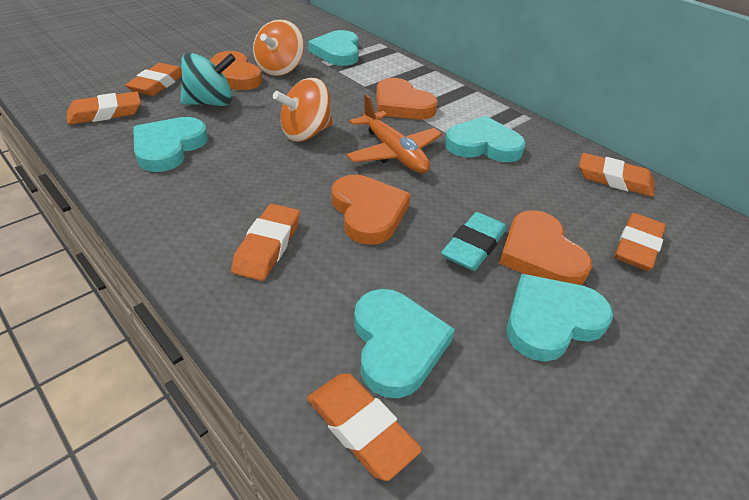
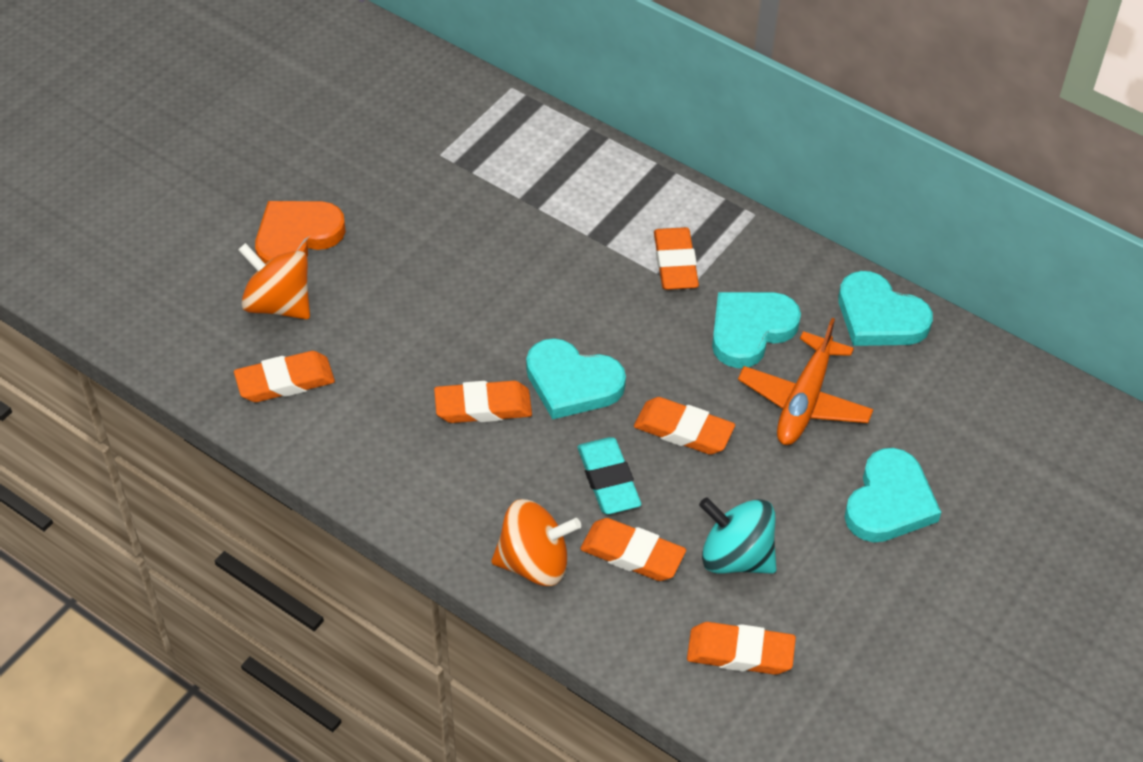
orange heart: 4 -> 1
turquoise heart: 5 -> 4

